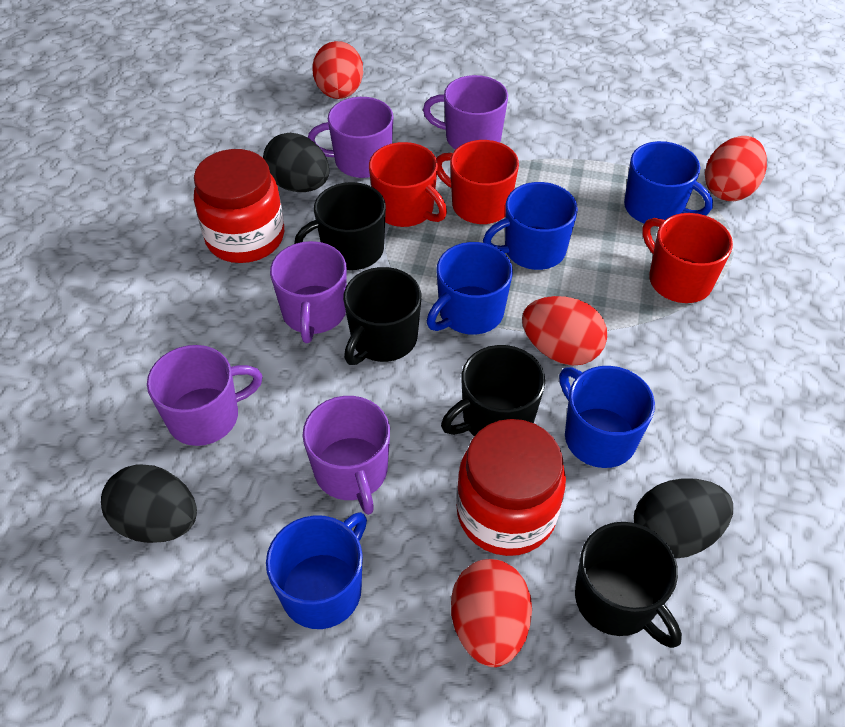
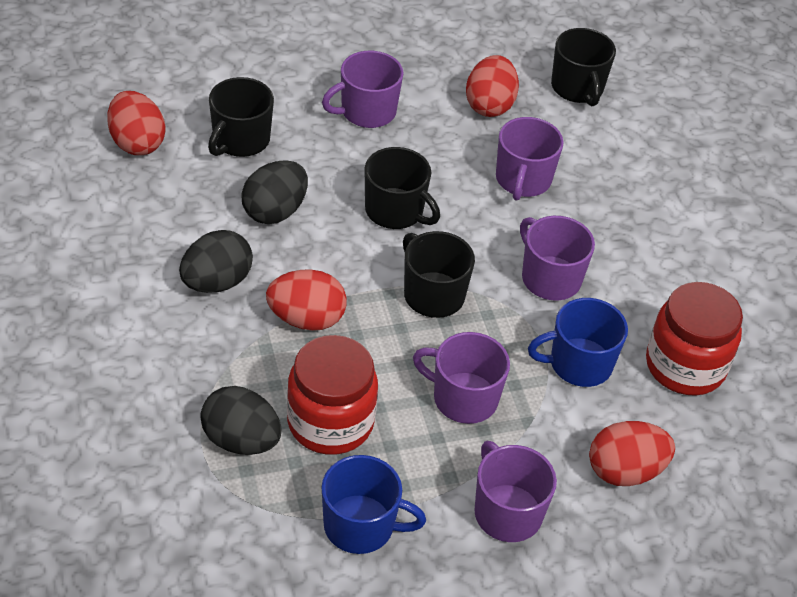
blue mug: 5 -> 2
red mug: 3 -> 0

